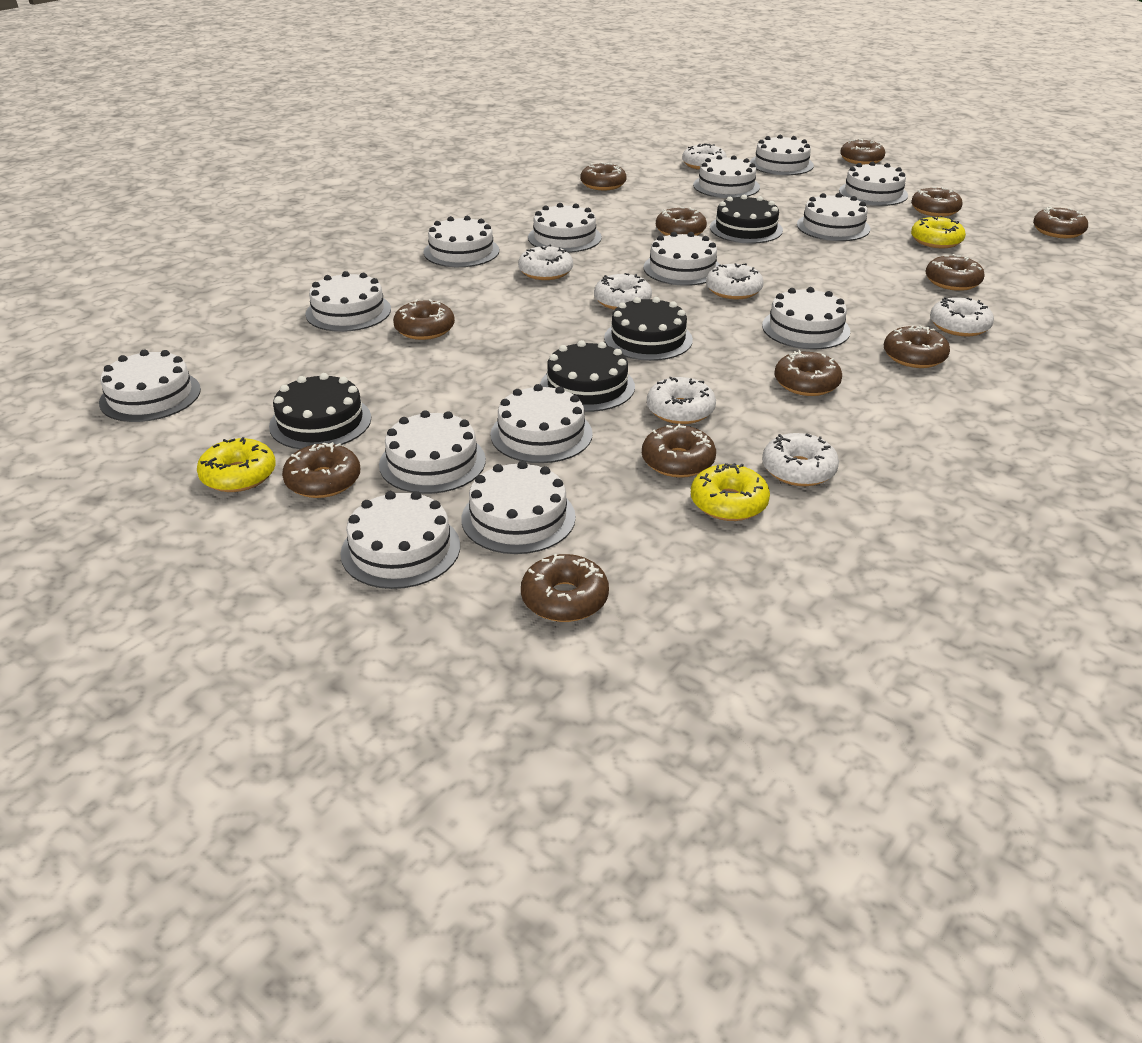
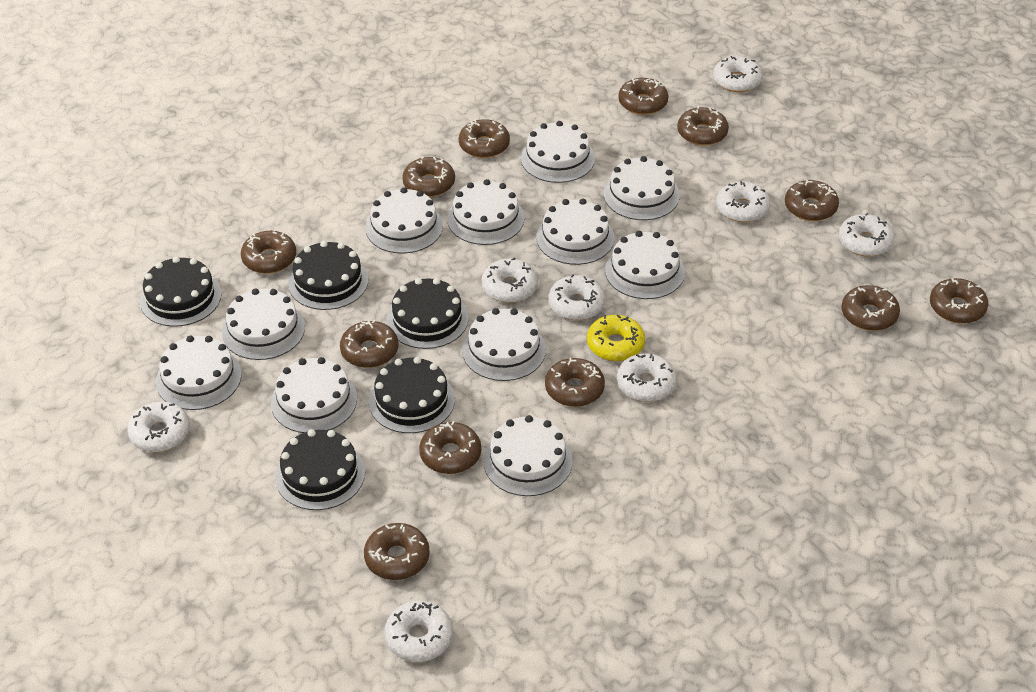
black cake: 4 -> 5
white cake: 14 -> 11
white donut: 7 -> 8
yellow donut: 3 -> 1

